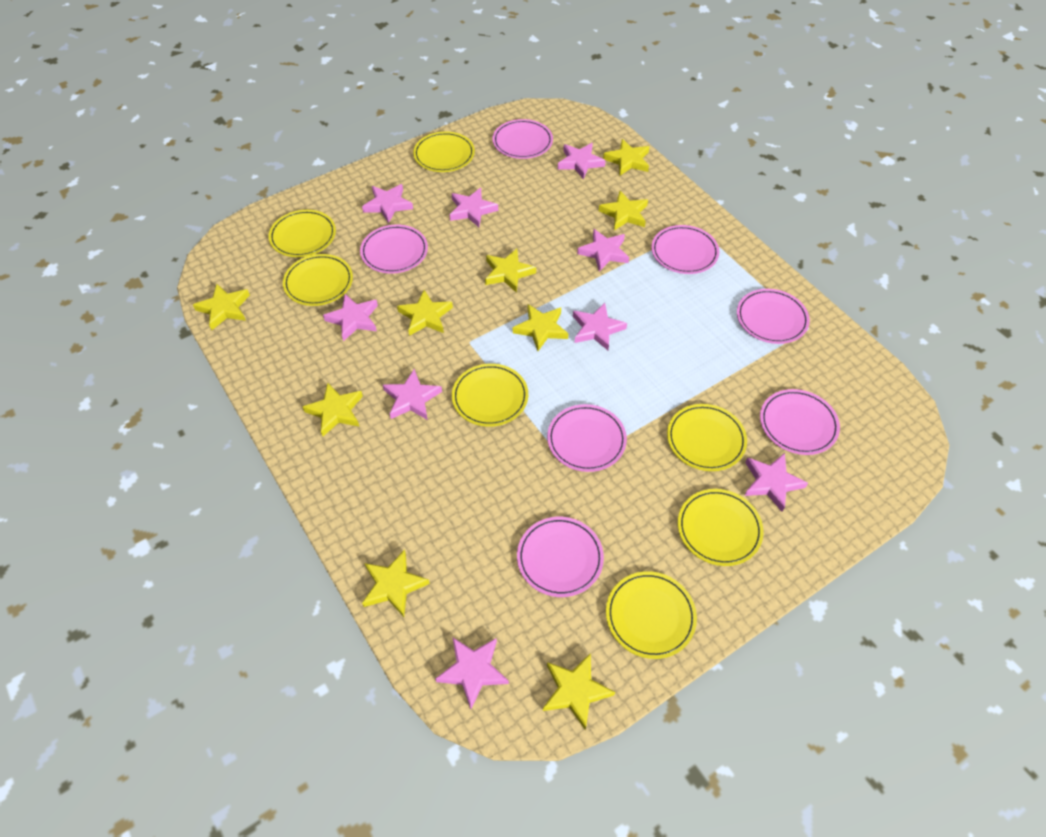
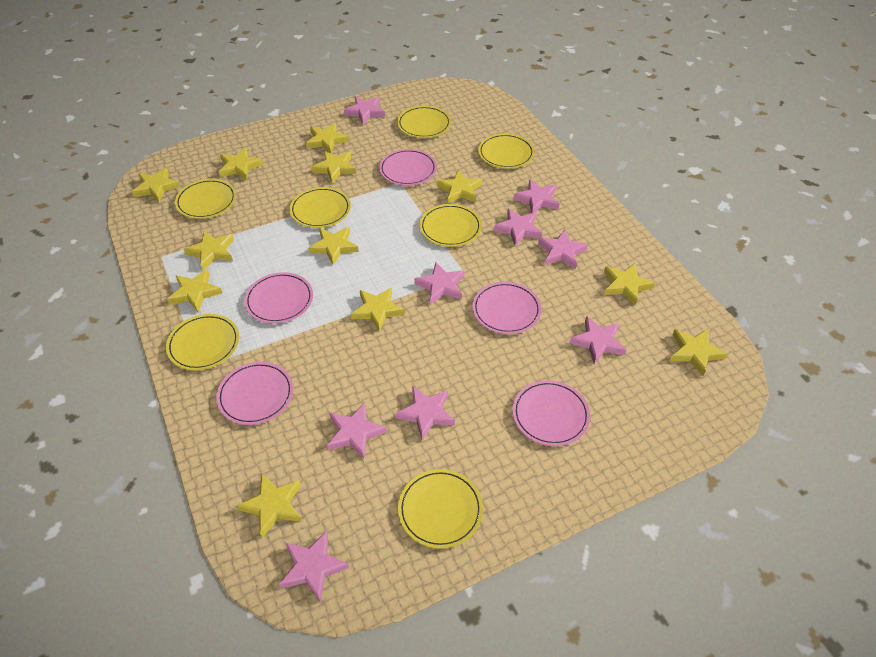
pink plate: 7 -> 5
yellow star: 9 -> 12

